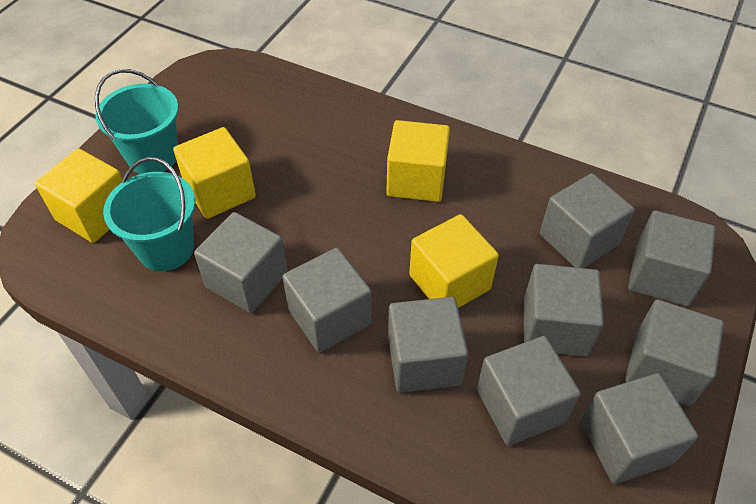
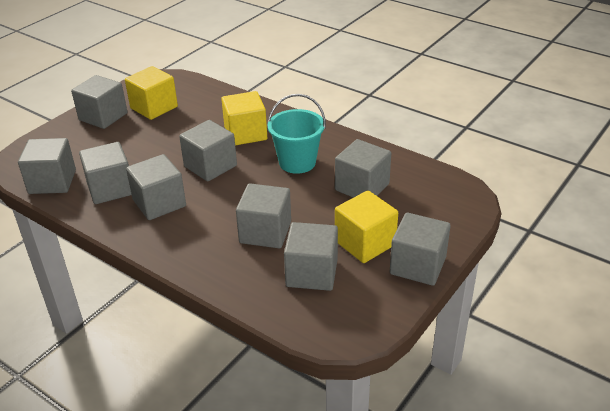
turquoise bucket: 2 -> 1
yellow cube: 4 -> 3

